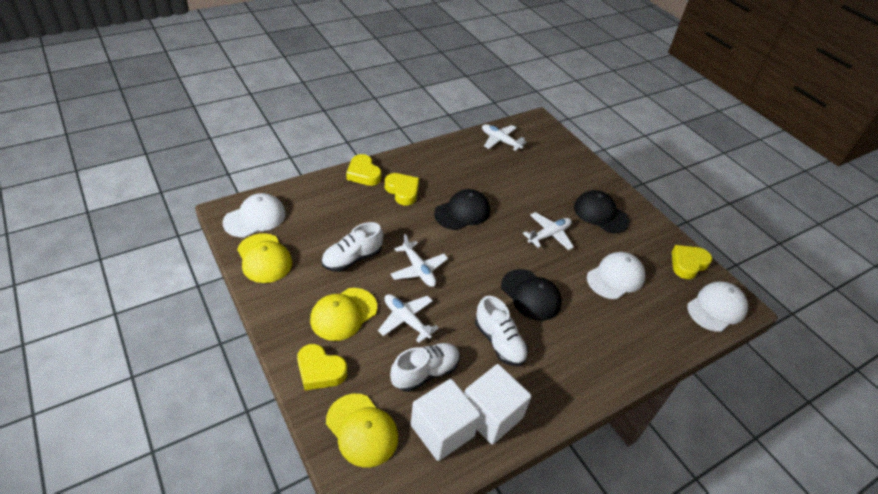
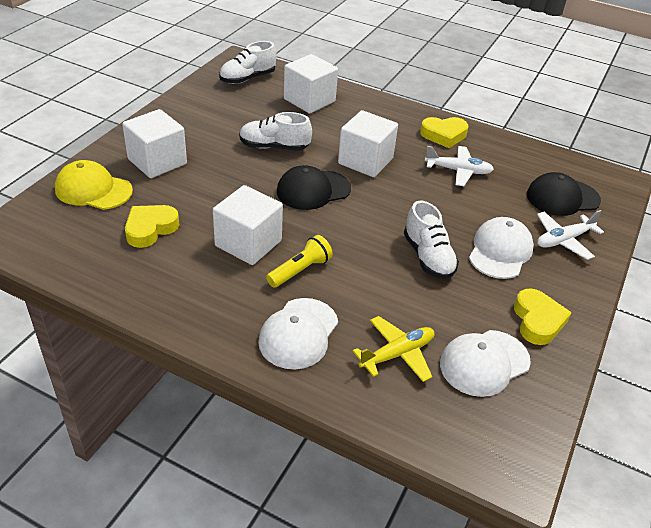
black cap: 3 -> 2
white cube: 2 -> 4
white plane: 4 -> 2
yellow cap: 3 -> 1
yellow flashlight: 0 -> 1
yellow heart: 4 -> 3
yellow plane: 0 -> 1

